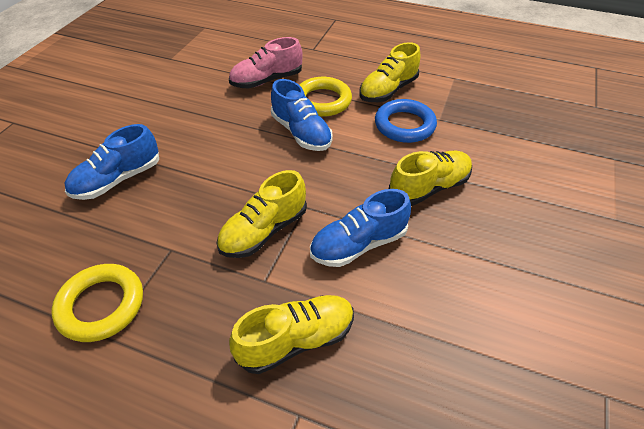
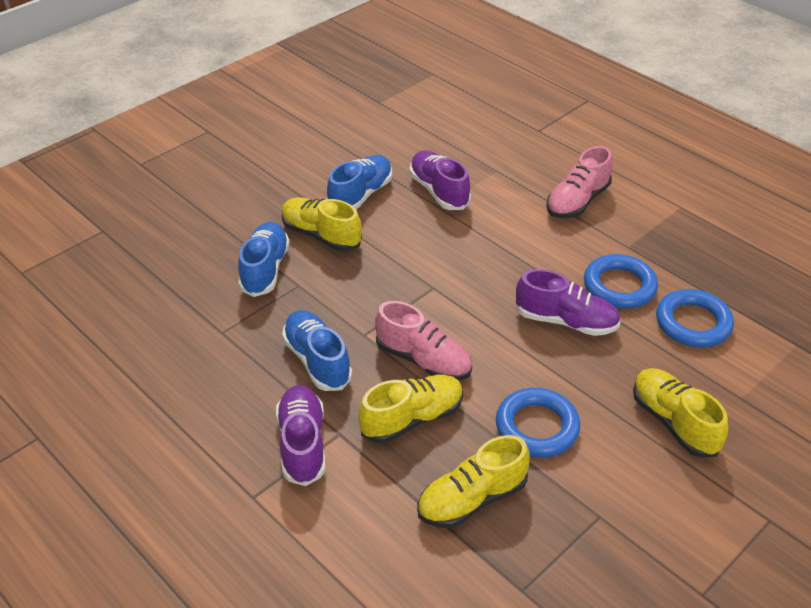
blue ring: 1 -> 3
pink shoe: 1 -> 2
purple shoe: 0 -> 3
yellow ring: 2 -> 0

